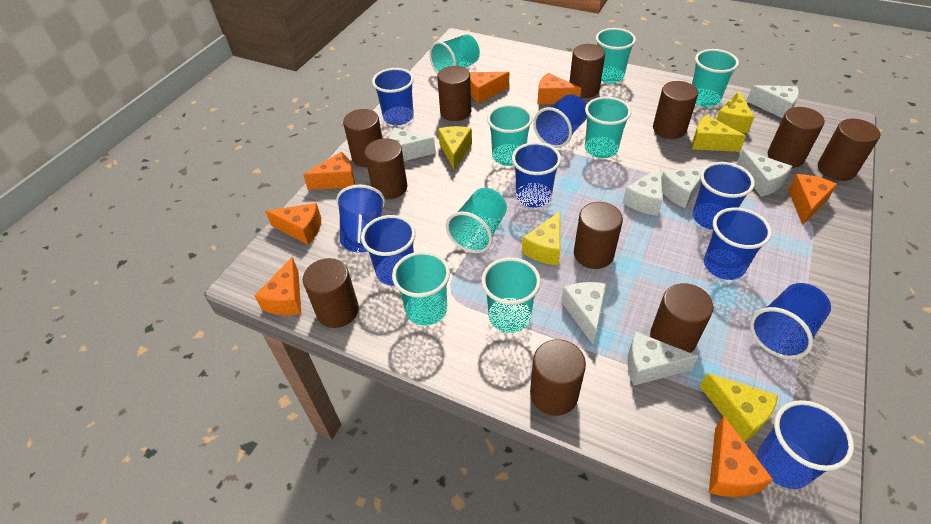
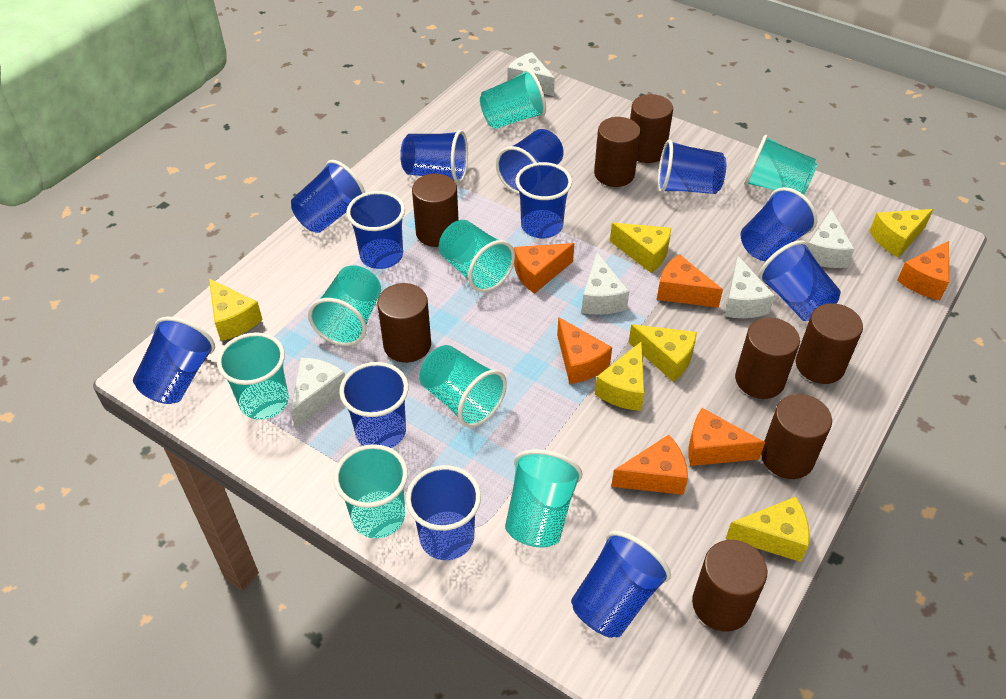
blue cup: 9 -> 12
brown cylinder: 11 -> 8
orange cheese: 7 -> 6
white cheese: 7 -> 5
yellow cheese: 5 -> 6

